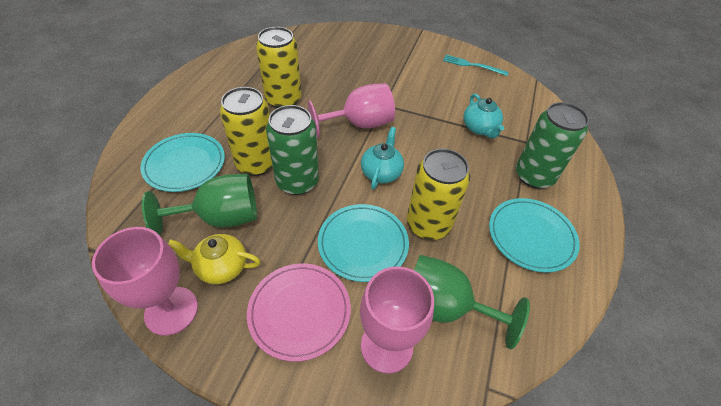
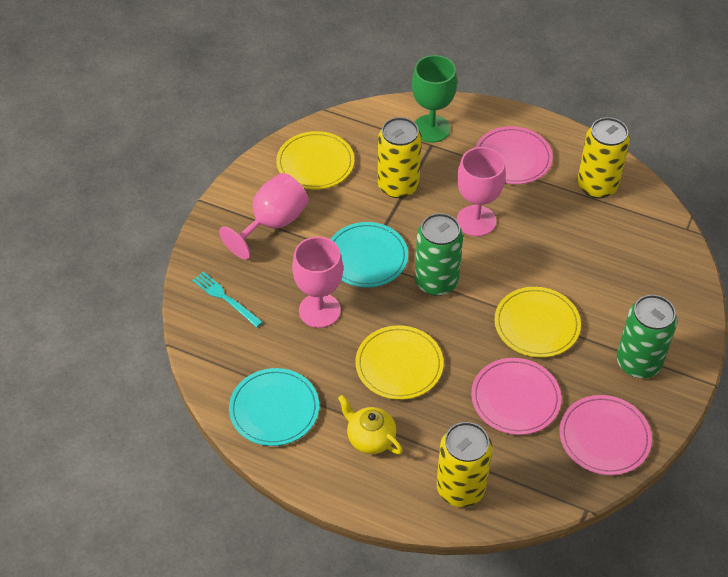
green goblet: 2 -> 1
pink plate: 1 -> 3
turquoise plate: 3 -> 2
turquoise teapot: 2 -> 0
yellow plate: 0 -> 3

